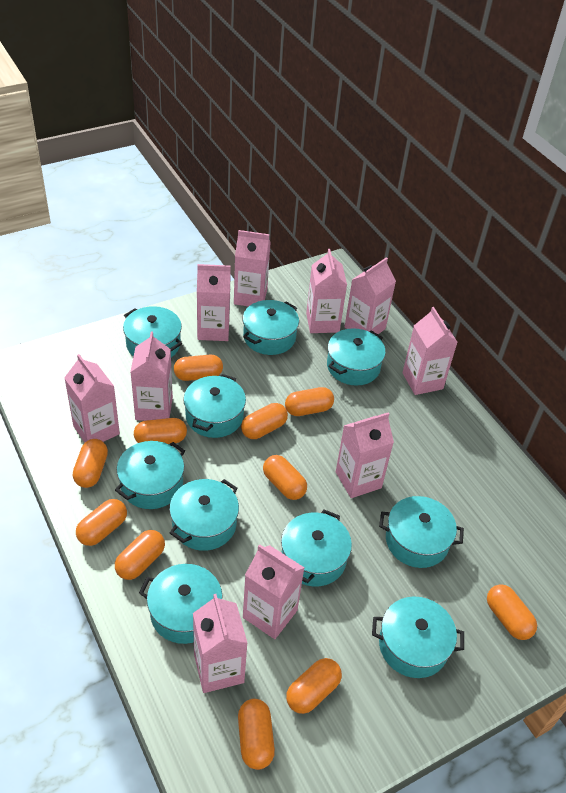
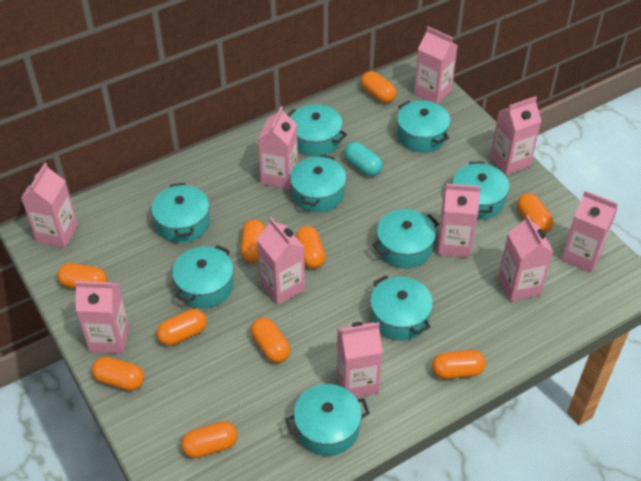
orange capsule: 11 -> 10
turquoise capsule: 0 -> 1
turquoise pot: 10 -> 9

